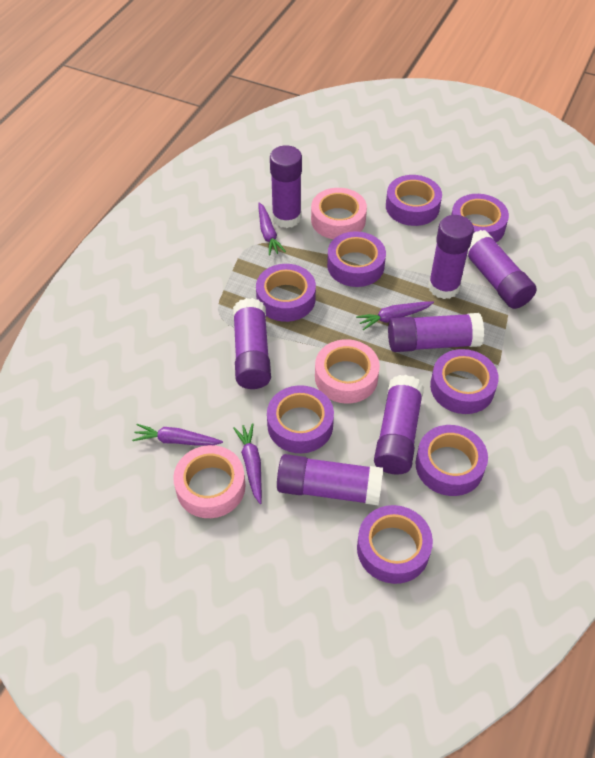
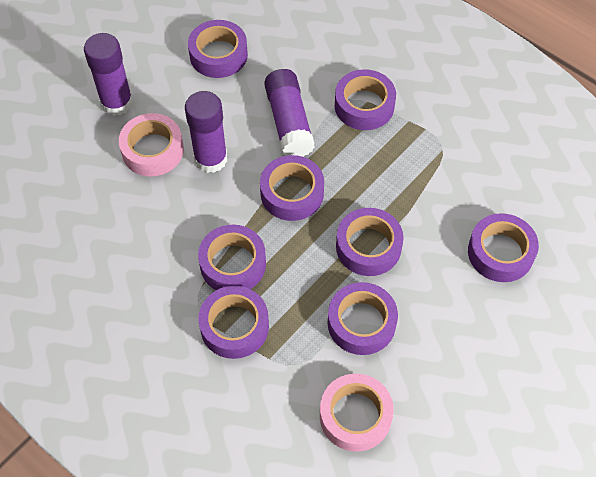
pink tape: 3 -> 2
purple carrot: 4 -> 0
purple glue stick: 7 -> 3

